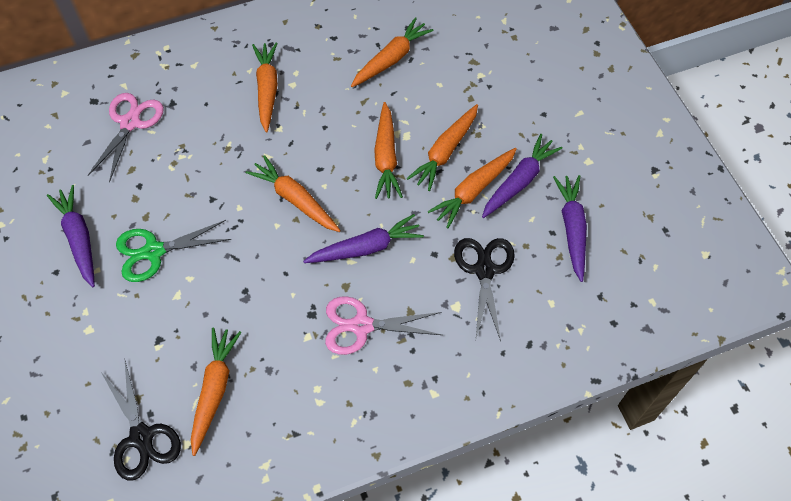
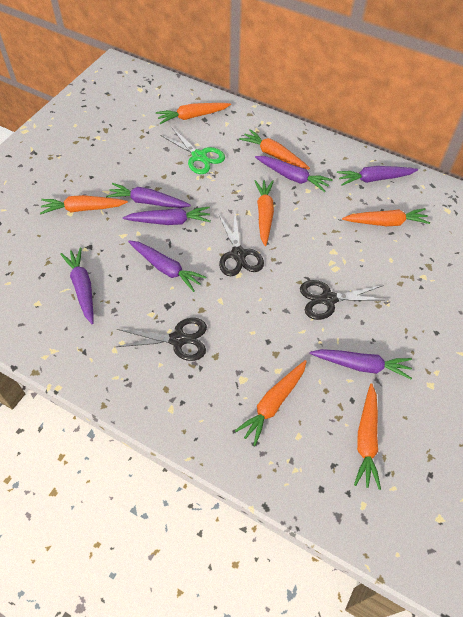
black scissors: 2 -> 3
pink scissors: 2 -> 0
purple carrot: 4 -> 7

